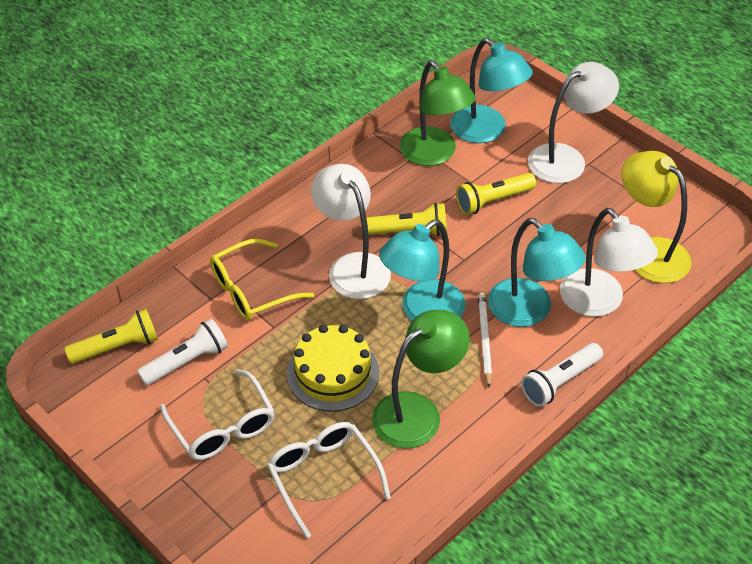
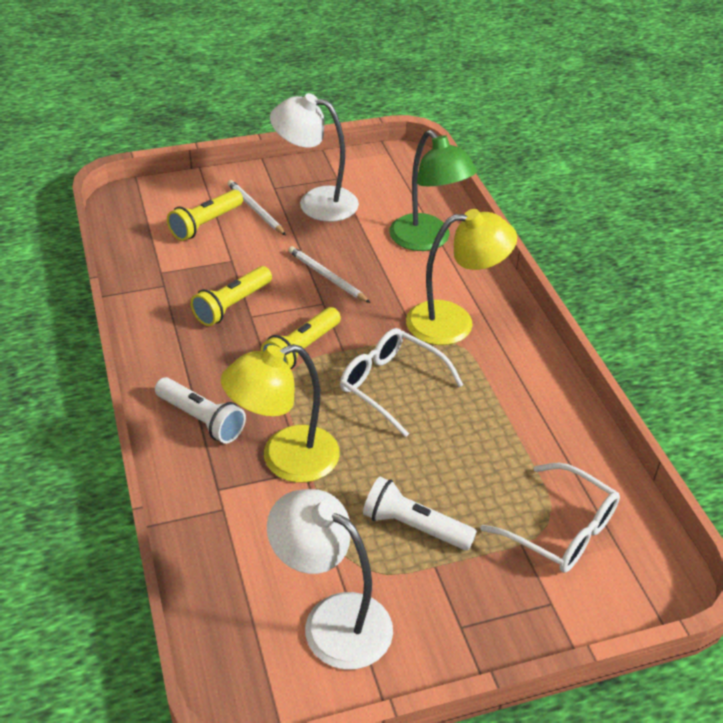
green lamp: 2 -> 1
turquoise lamp: 3 -> 0
white lamp: 3 -> 2
white pencil: 1 -> 2
yellow cake: 1 -> 0
yellow glasses: 1 -> 0
yellow lamp: 1 -> 2

